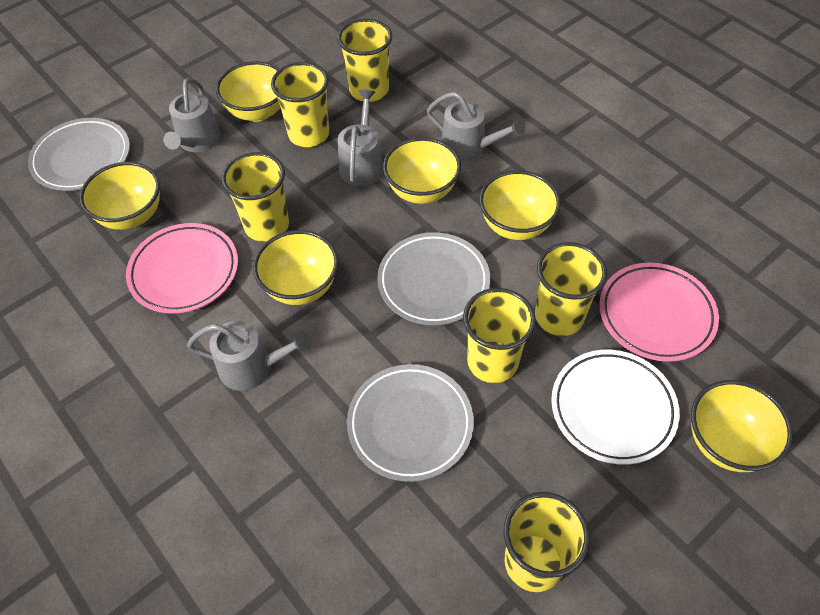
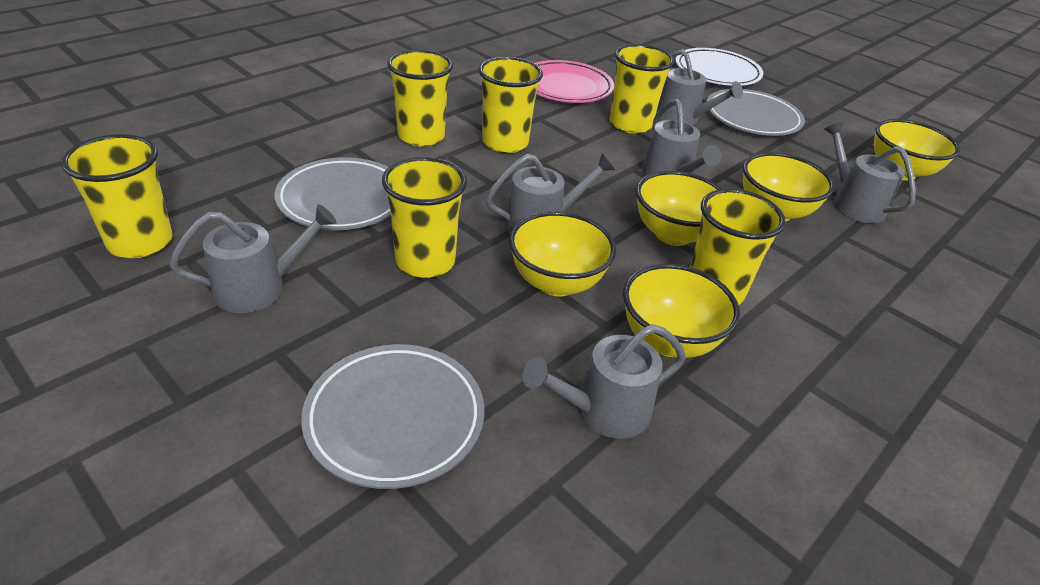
grey watering can: 4 -> 6
pink plate: 2 -> 1
yellow bowl: 6 -> 5

